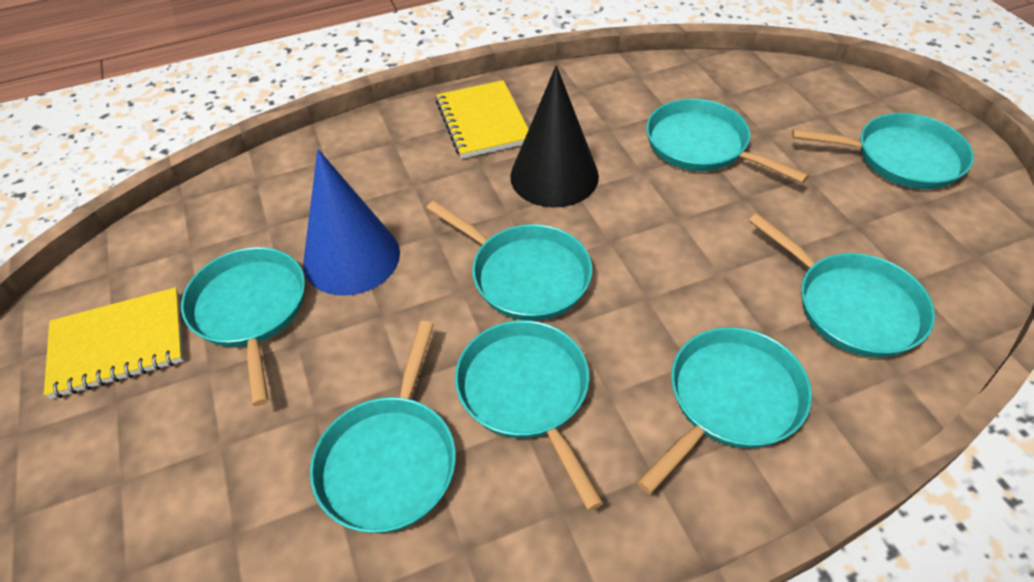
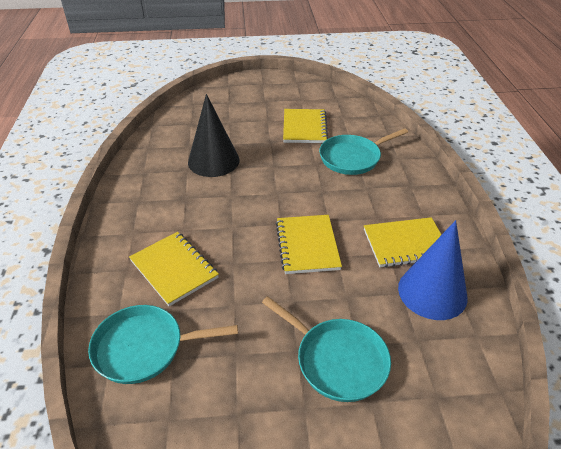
turquoise pan: 8 -> 3
yellow notebook: 2 -> 4

